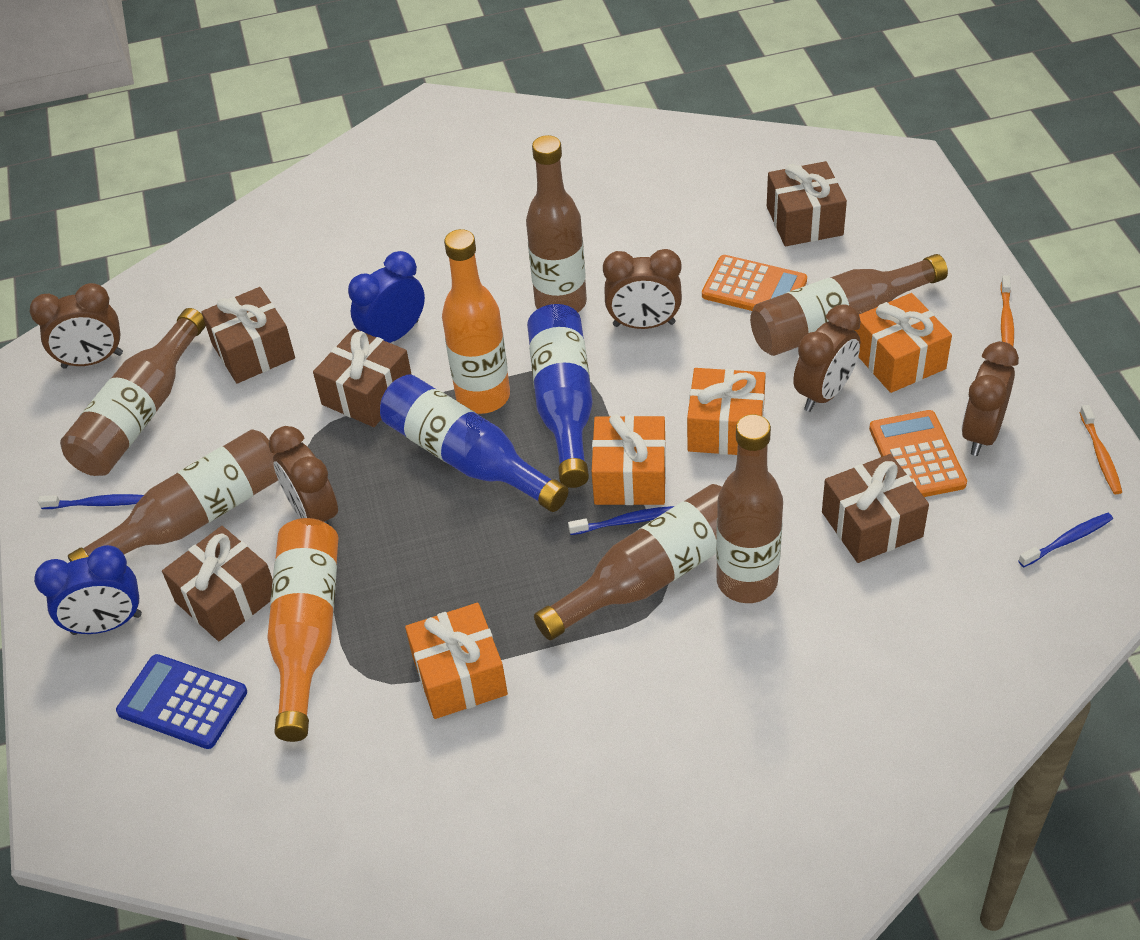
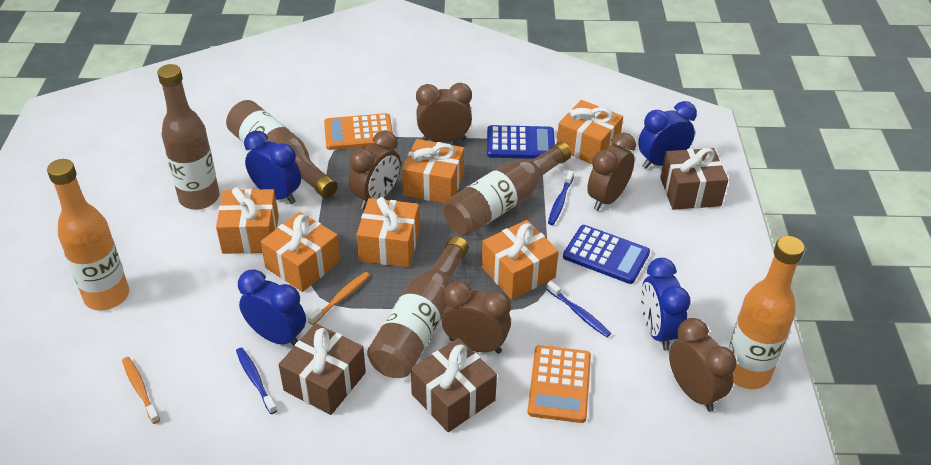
blue bottle: 2 -> 0
blue calculator: 1 -> 2
blue clock: 2 -> 4
brown bottle: 6 -> 4
brown gift: 5 -> 3
orange gift: 4 -> 6

